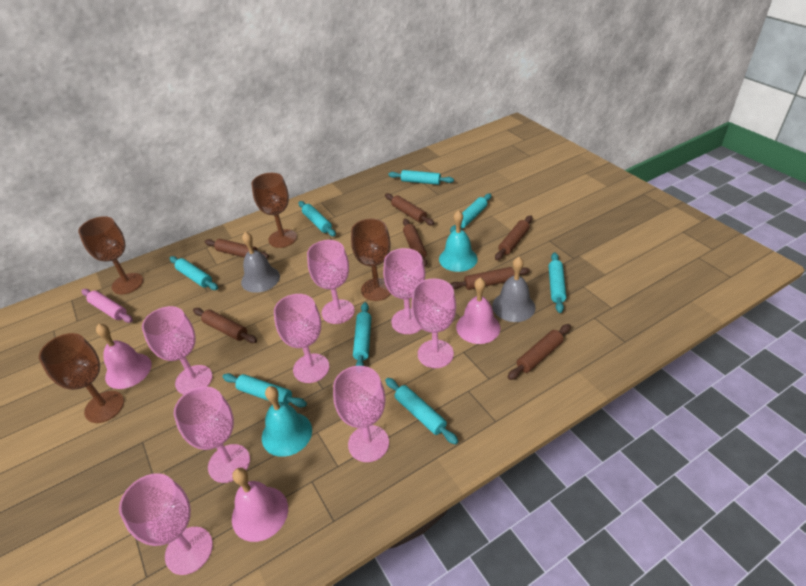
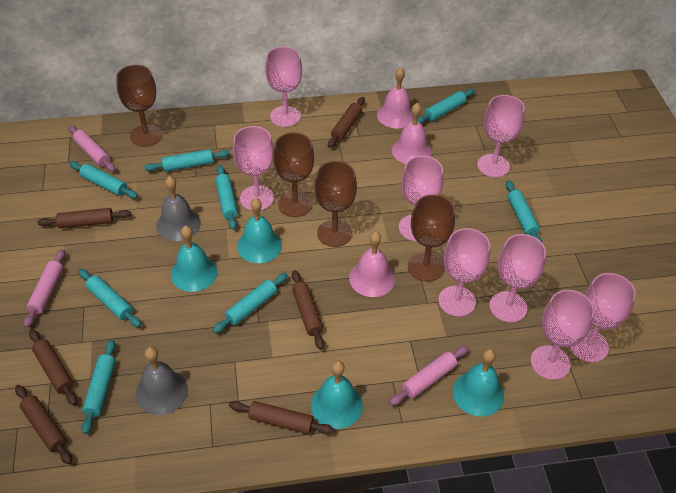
brown rolling pin: 7 -> 6
pink rolling pin: 1 -> 3
turquoise bell: 2 -> 4

